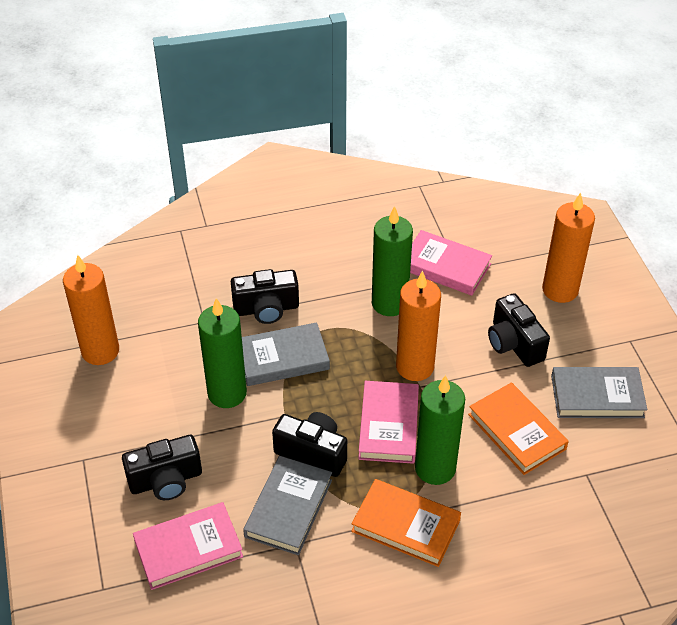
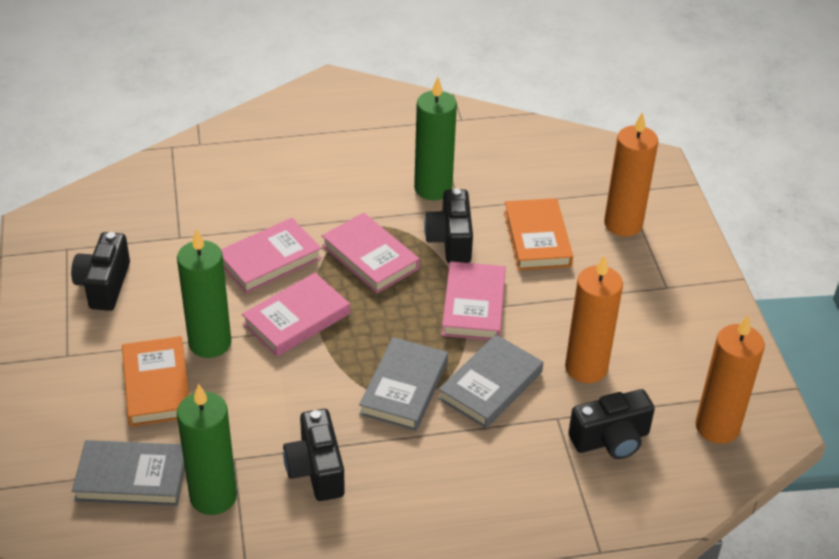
pink book: 3 -> 4

